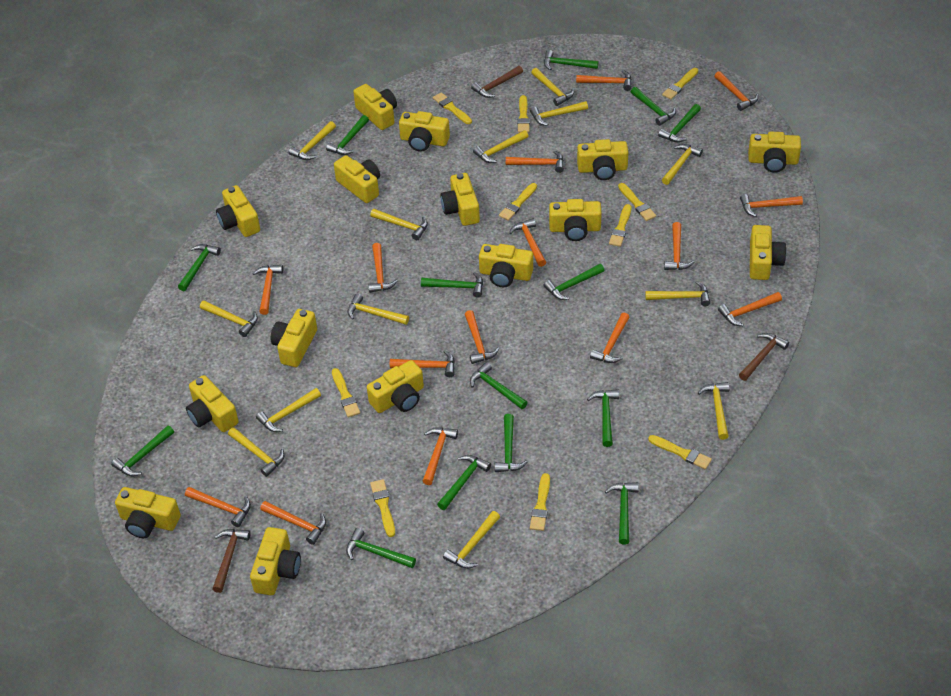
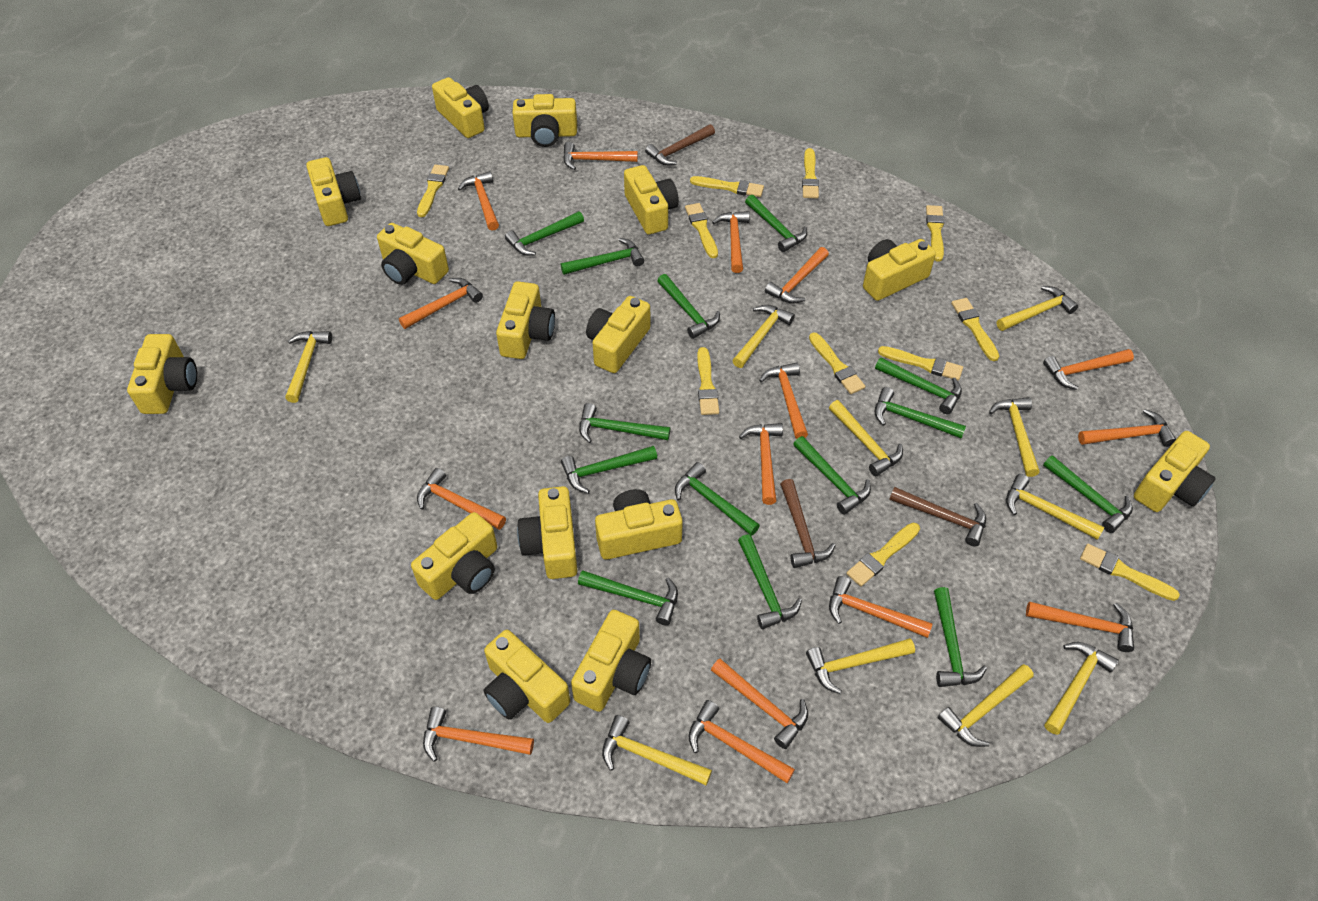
yellow brush: 10 -> 11
yellow hammer: 13 -> 10

